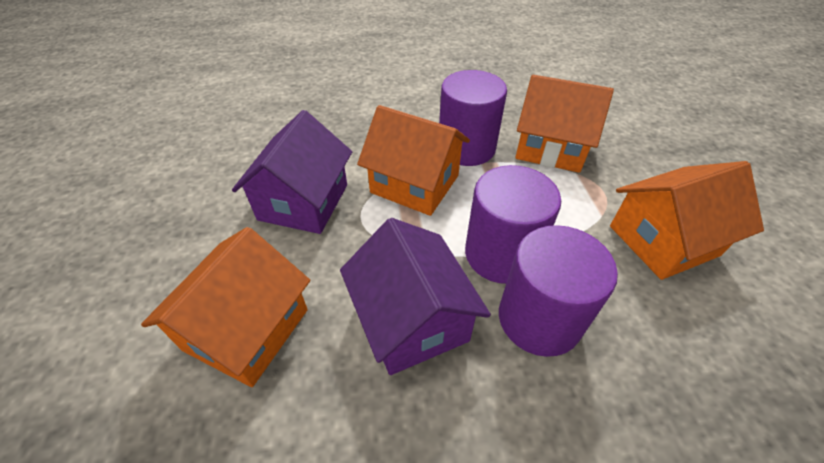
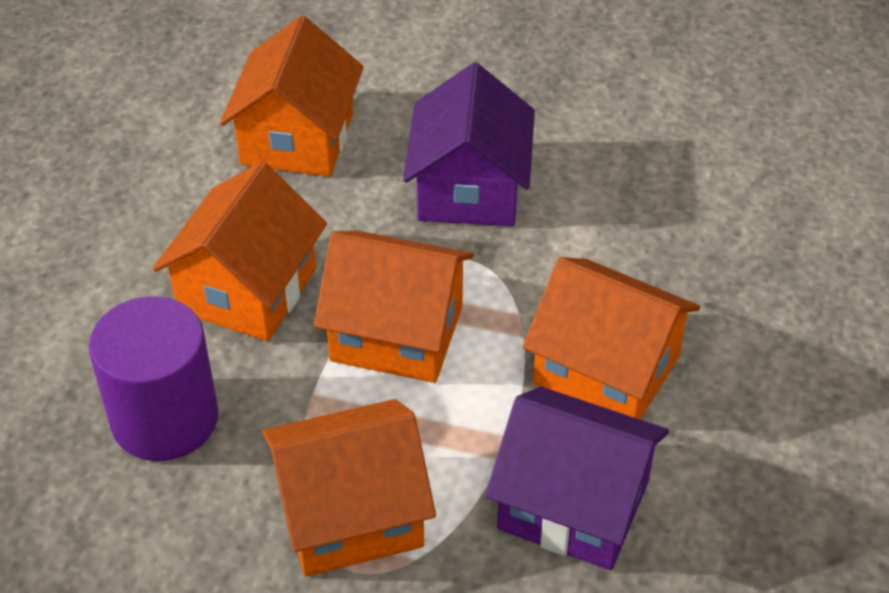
orange house: 4 -> 5
purple cylinder: 3 -> 1

